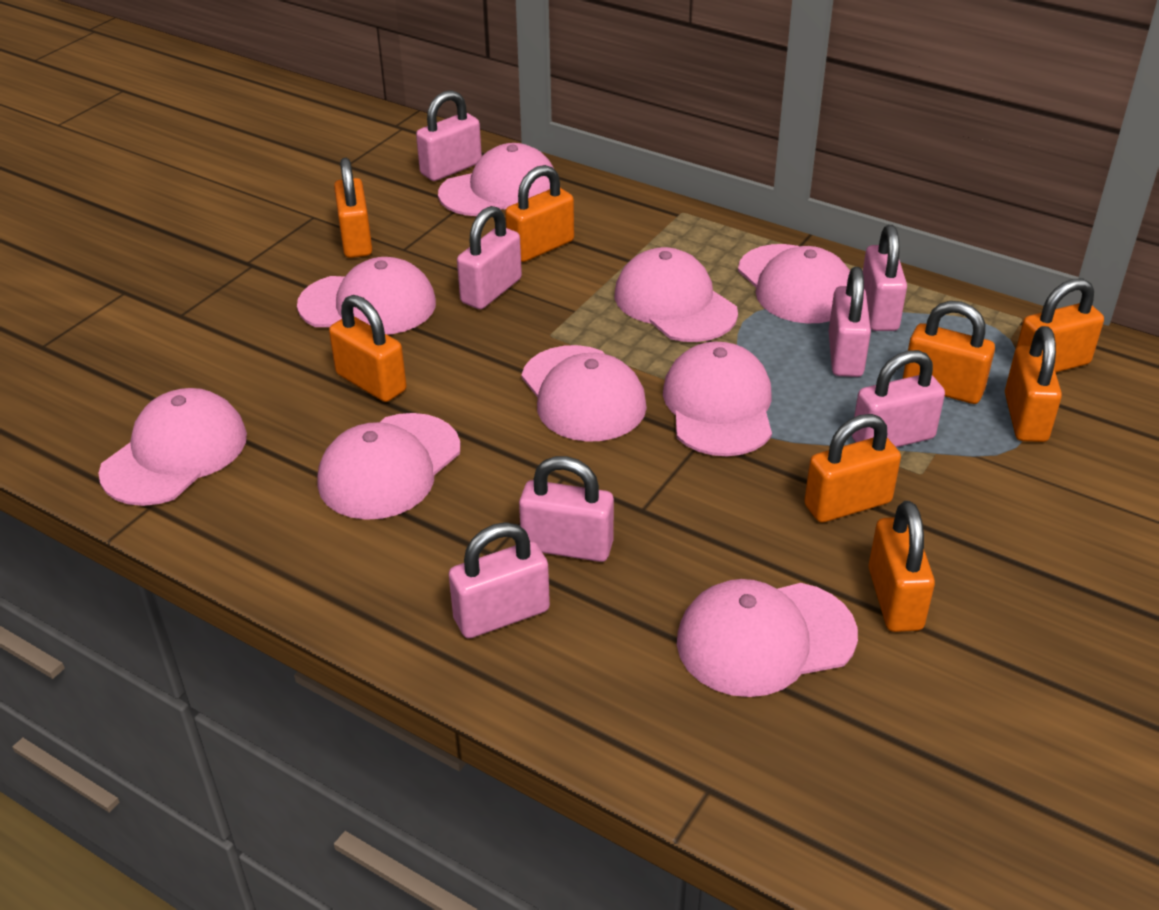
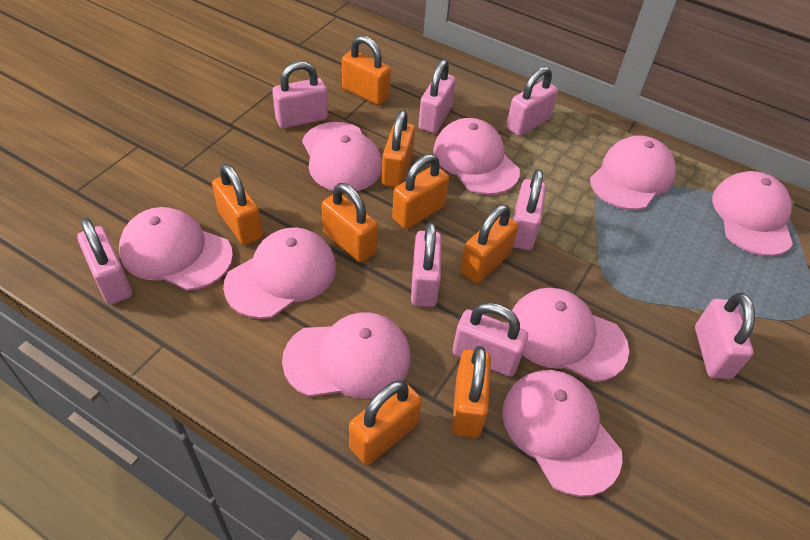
pink padlock: 7 -> 8

